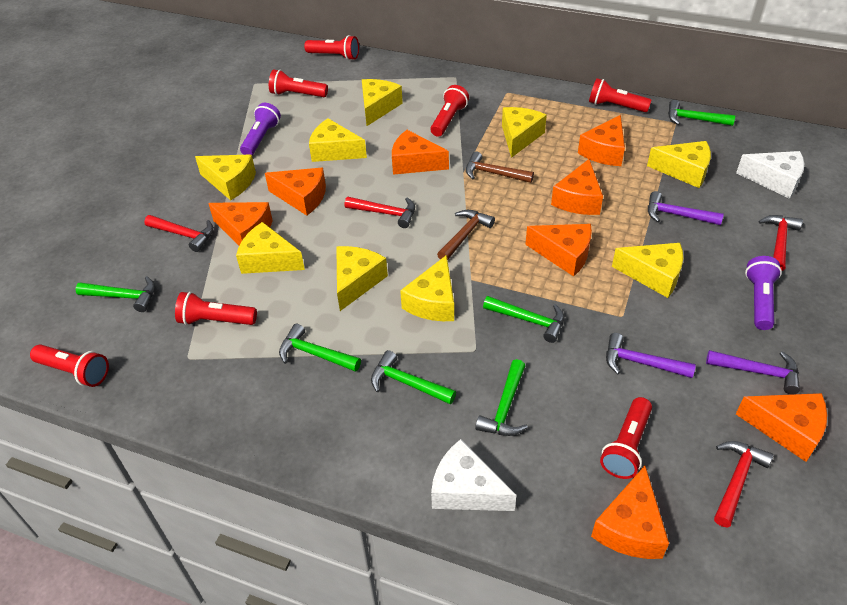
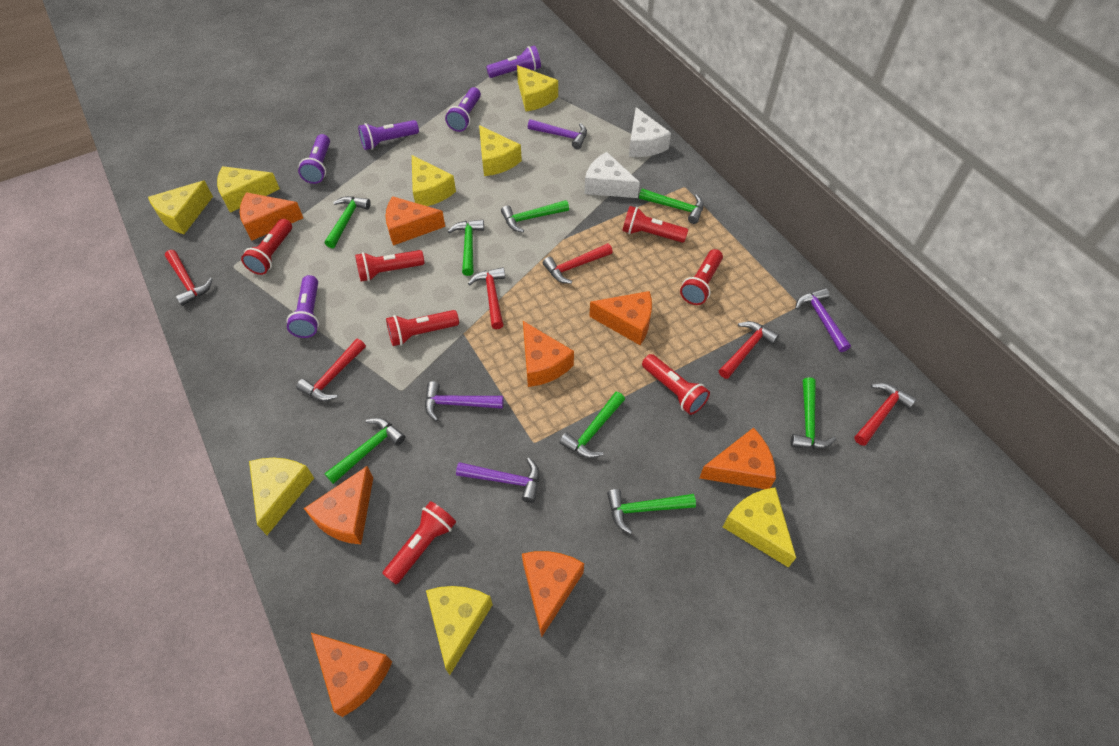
brown hammer: 2 -> 0
green hammer: 6 -> 8
purple flashlight: 2 -> 5
purple hammer: 3 -> 4
red hammer: 4 -> 6
yellow cheese: 9 -> 8

